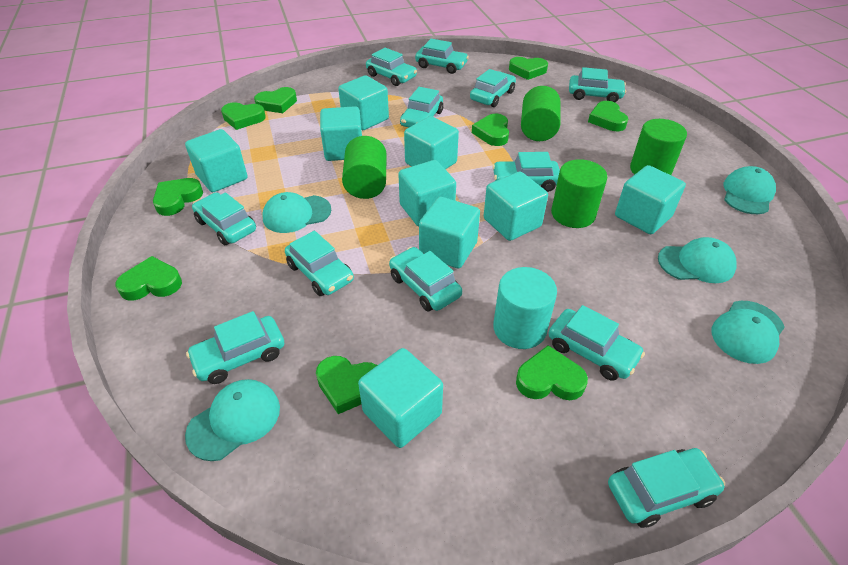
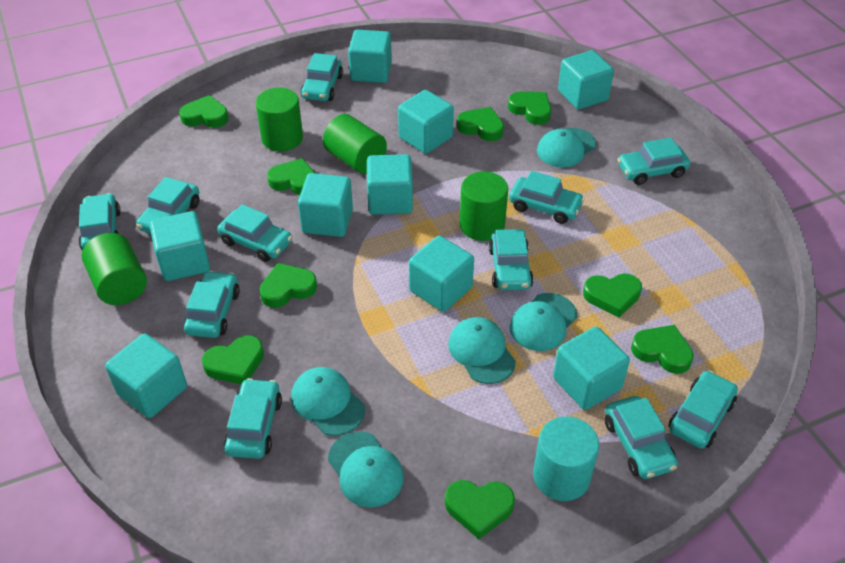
turquoise car: 12 -> 11

